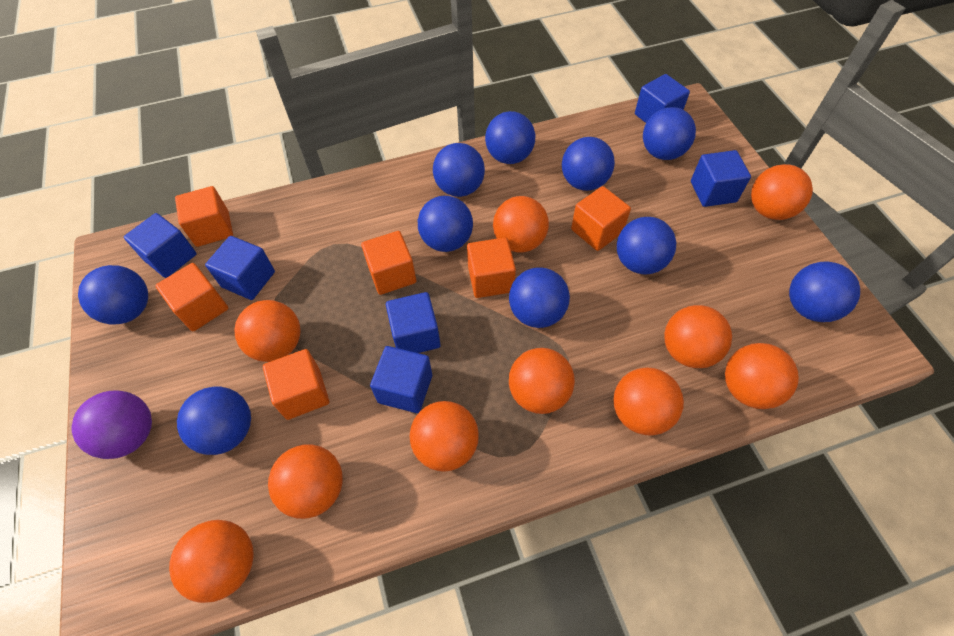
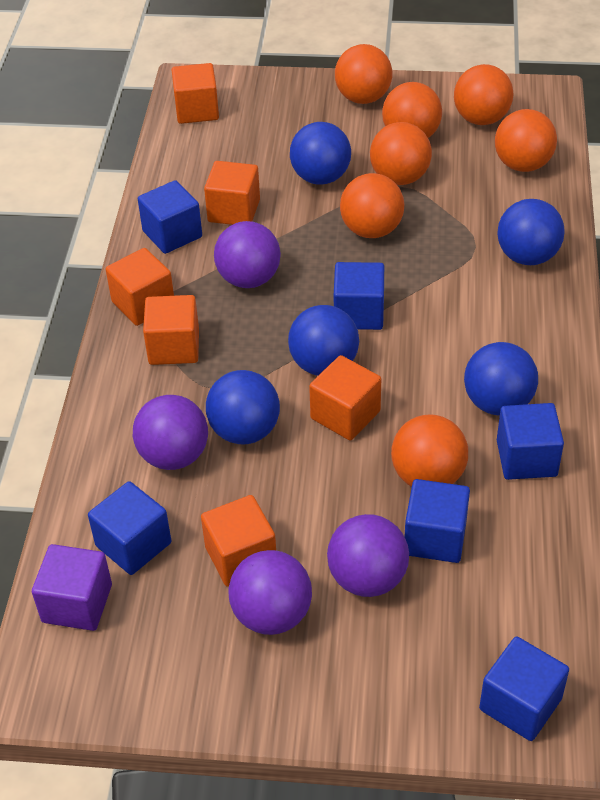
blue ball: 10 -> 5
orange ball: 10 -> 7
purple ball: 1 -> 4
purple cube: 0 -> 1

